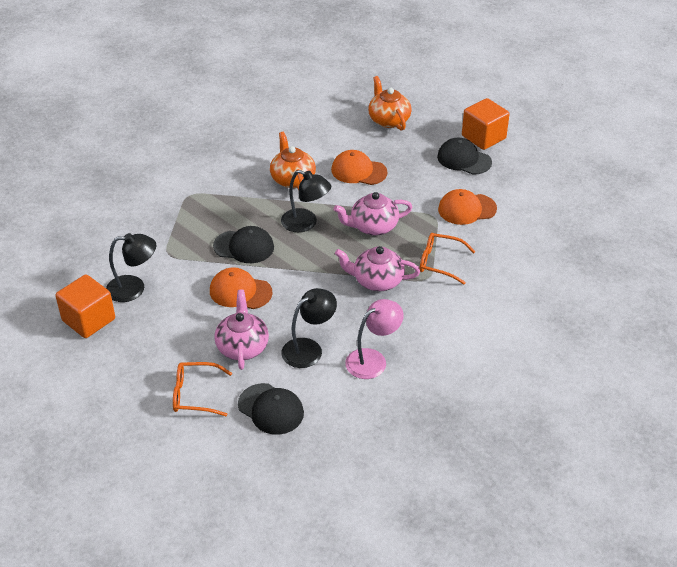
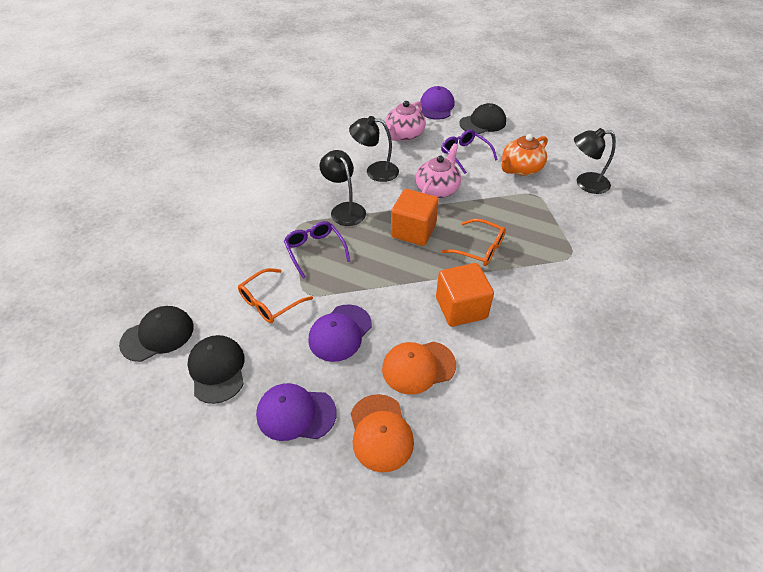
orange cap: 3 -> 2
orange teapot: 2 -> 1
pink lamp: 1 -> 0
pink teapot: 3 -> 2
purple cap: 0 -> 3
purple glasses: 0 -> 2

